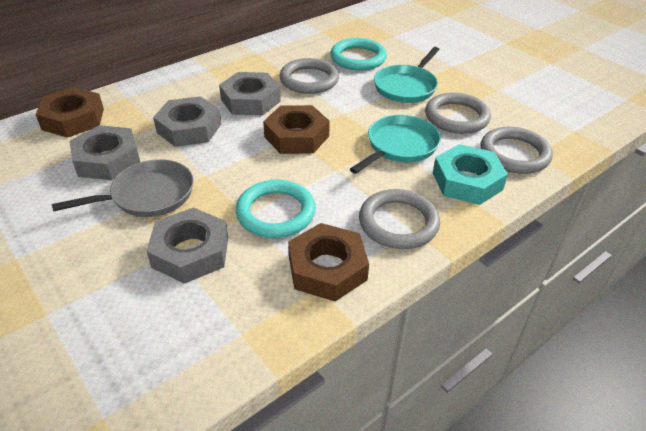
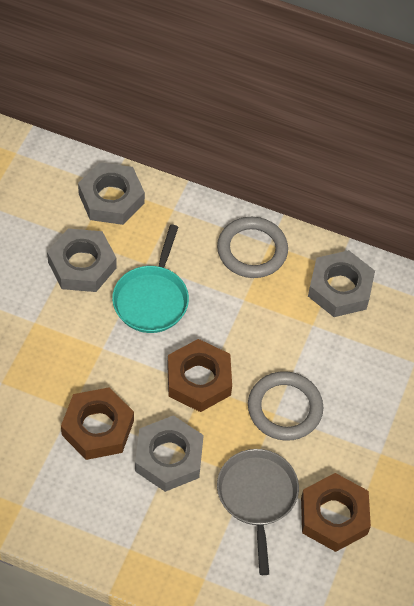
grey ring: 4 -> 2
turquoise nut: 1 -> 0
turquoise pan: 2 -> 1
turquoise ring: 2 -> 0

